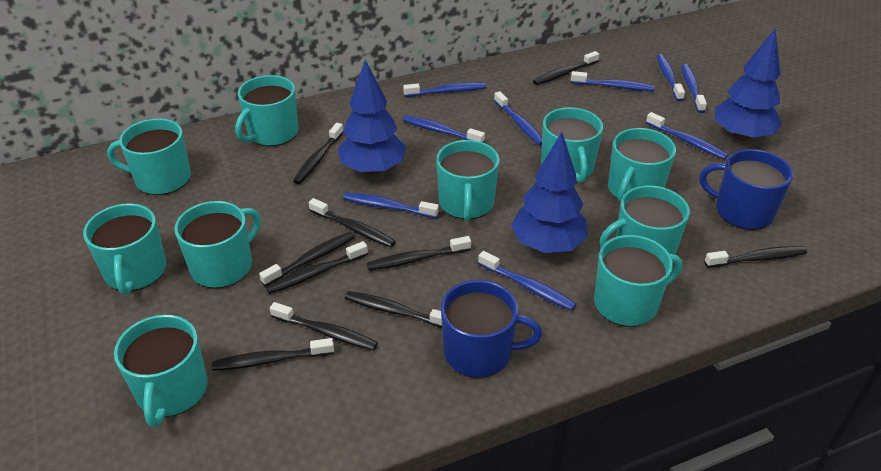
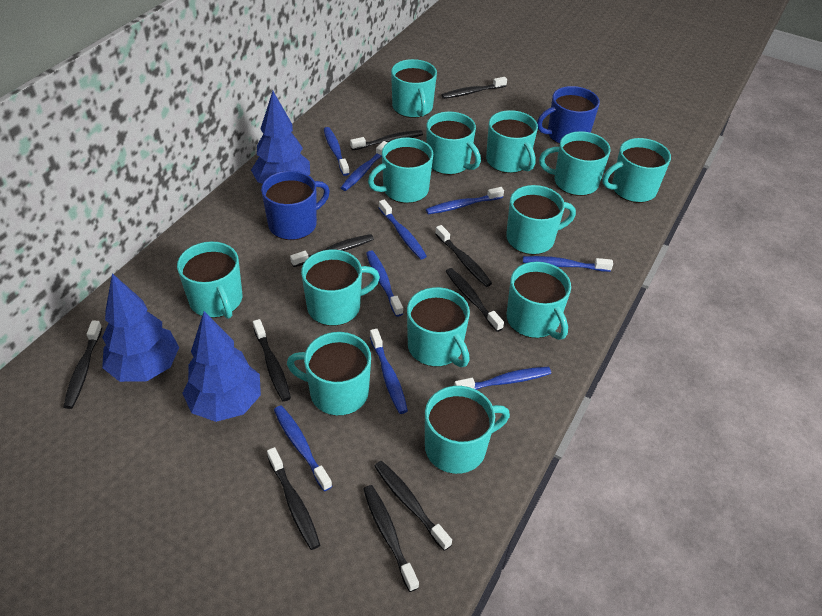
turquoise mug: 10 -> 13

